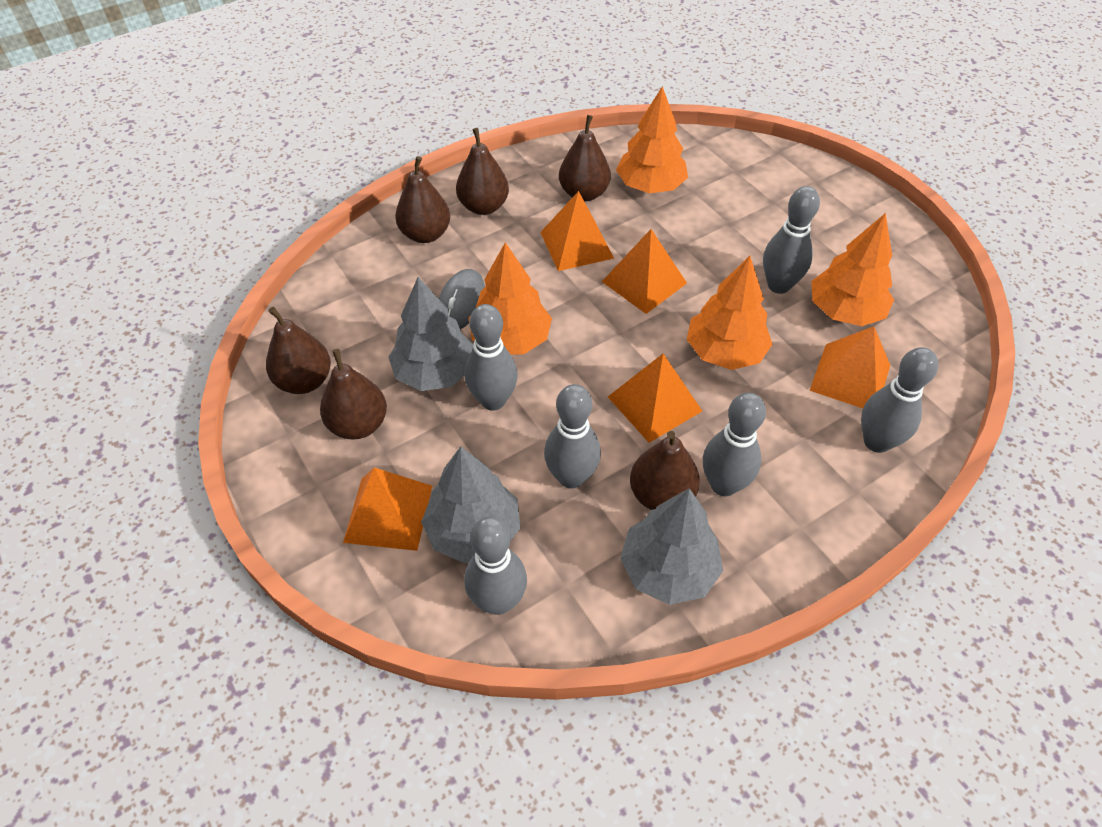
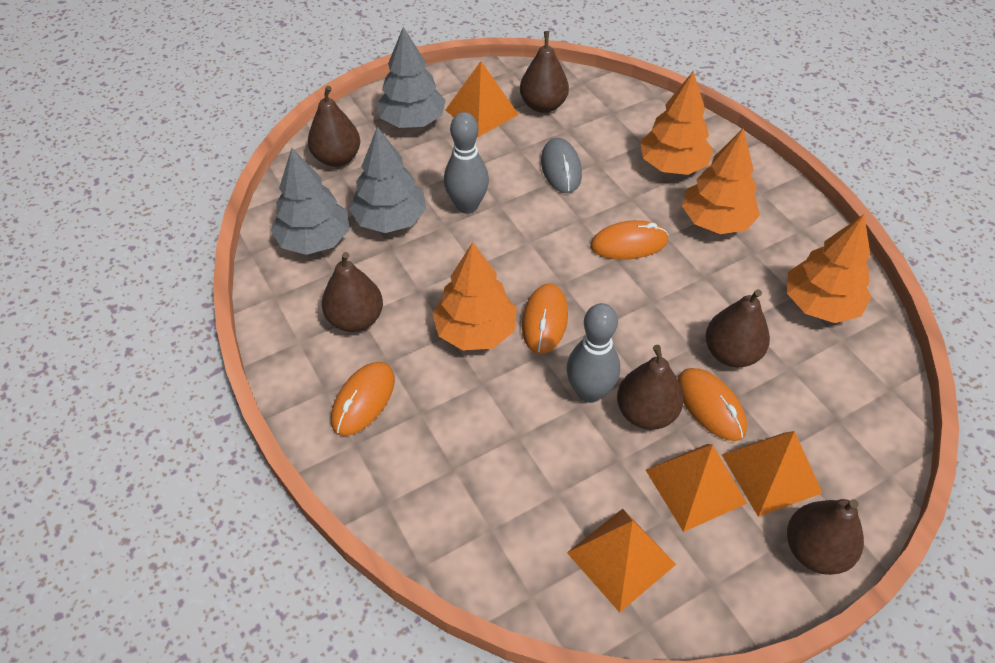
grey bowling pin: 6 -> 2
orange mouse: 0 -> 4
orange pyramid: 5 -> 4

